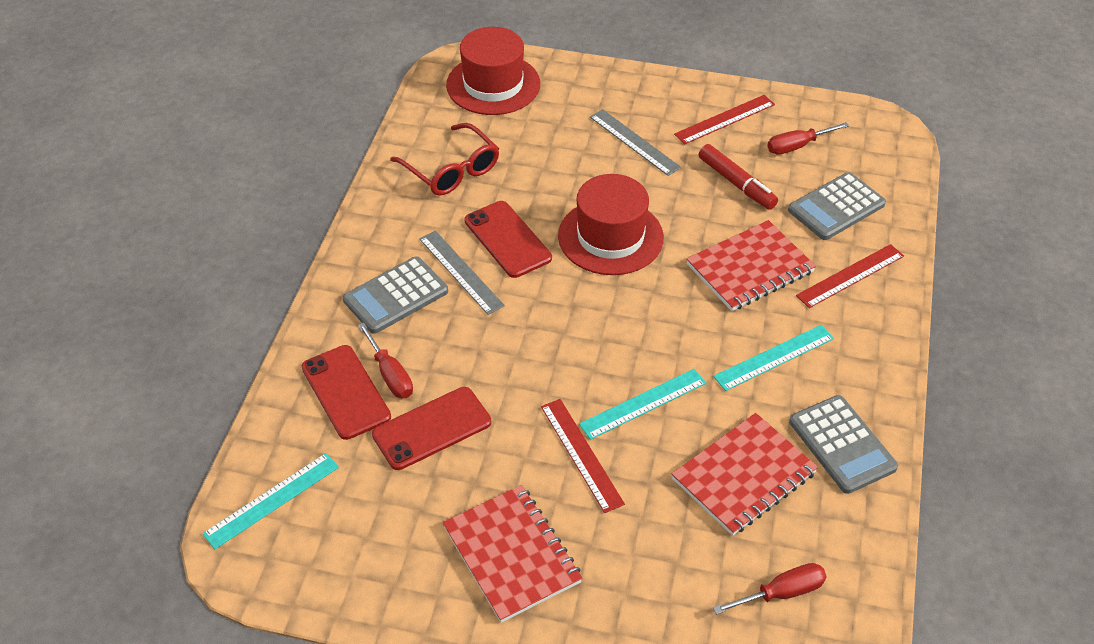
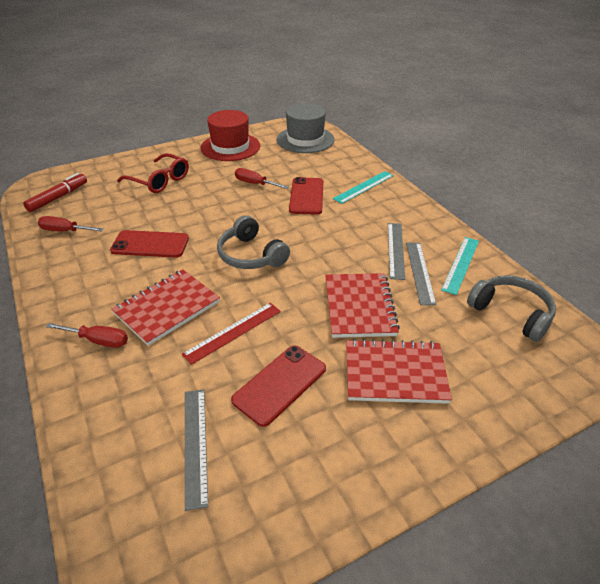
grey calculator: 3 -> 0
grey hat: 0 -> 1
grey headphones: 0 -> 2
grey ruler: 2 -> 3
red hat: 2 -> 1
red ruler: 3 -> 1
turquoise ruler: 3 -> 2

